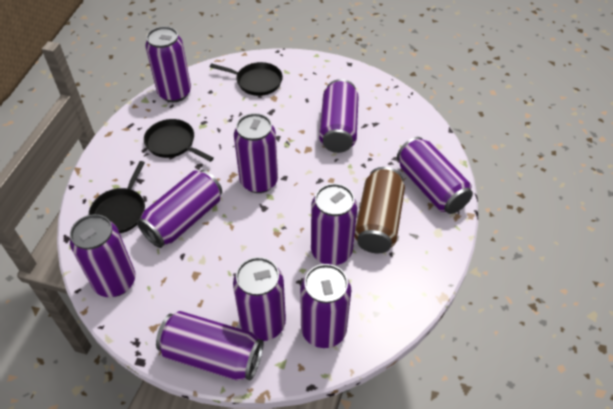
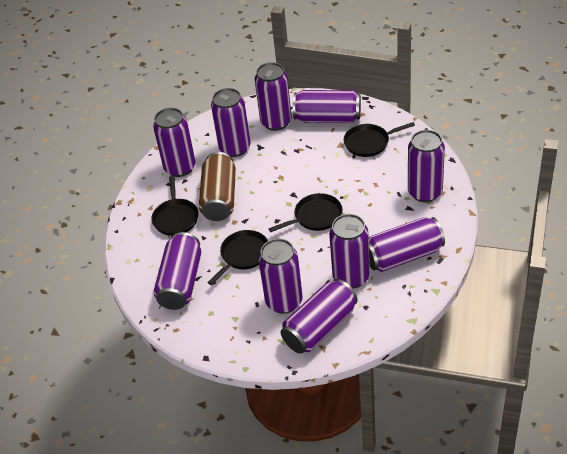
black pan: 3 -> 4

